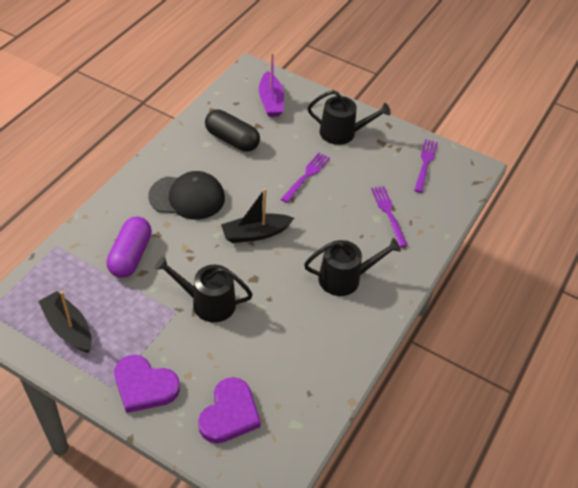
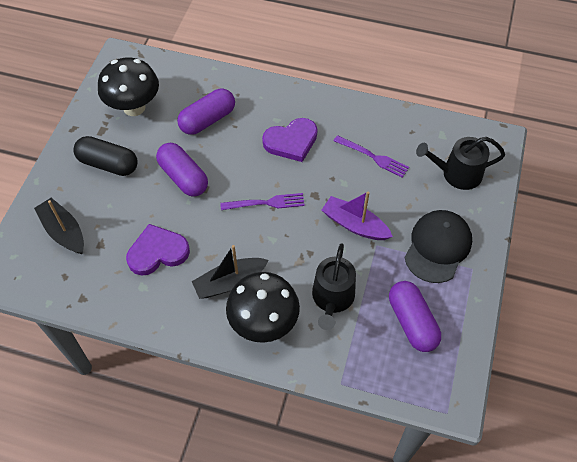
black mushroom: 0 -> 2
black watering can: 3 -> 2
purple capsule: 1 -> 3
purple fork: 3 -> 2

